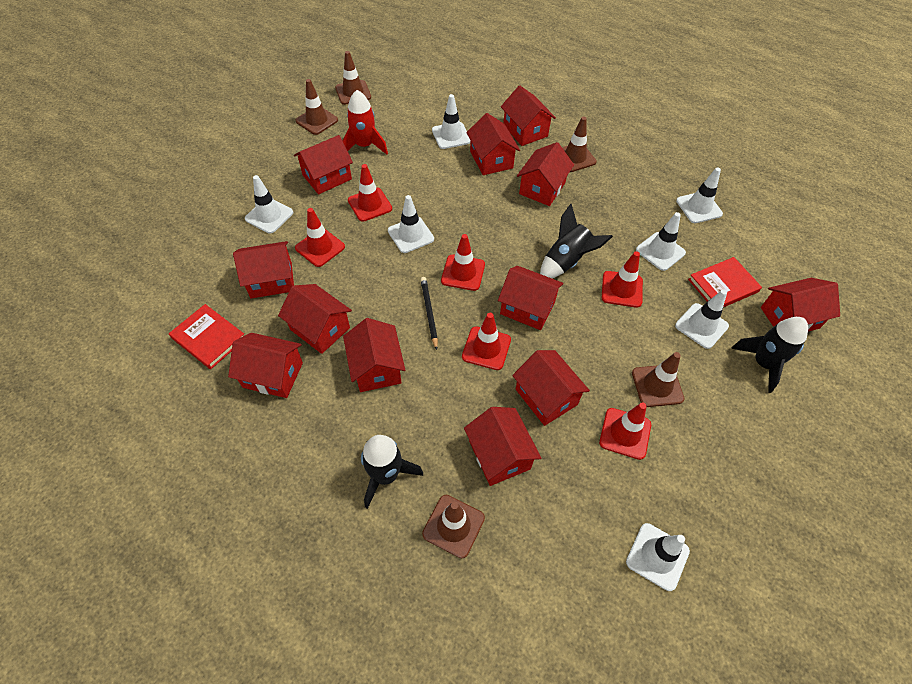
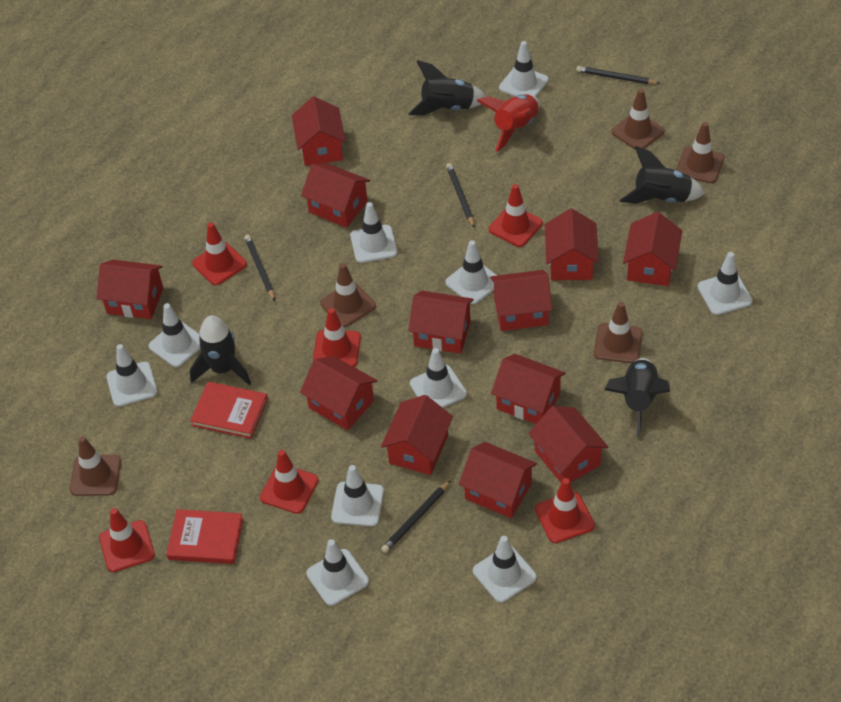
black pencil: 1 -> 4
black rocket: 3 -> 4
white traffic cone: 7 -> 10

